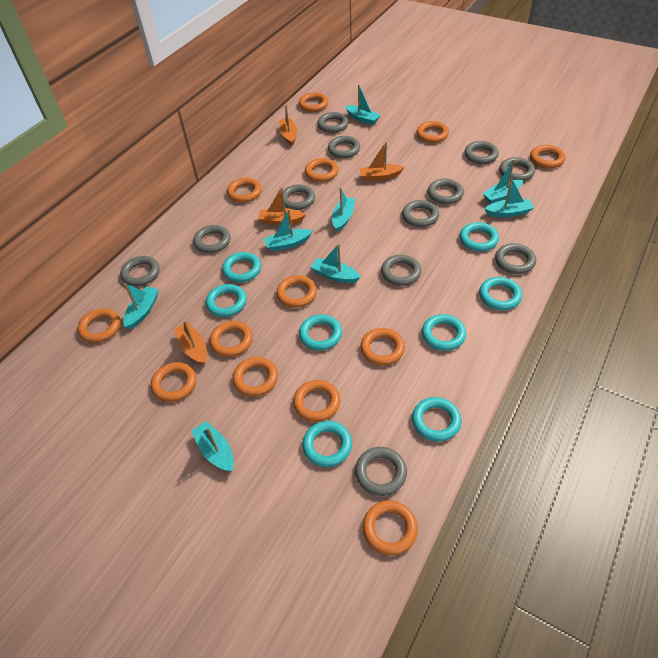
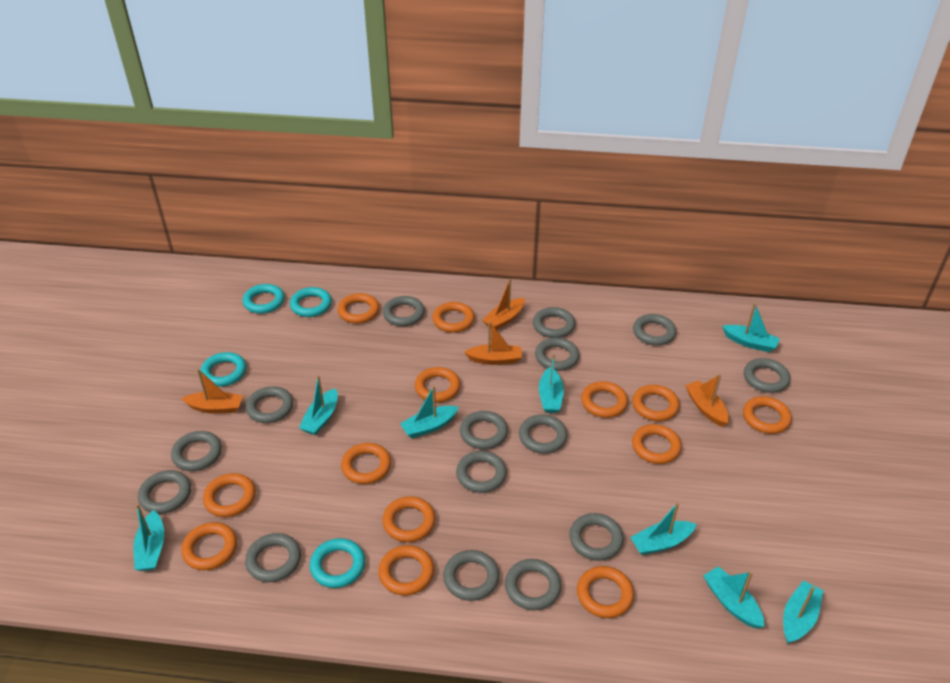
grey ring: 12 -> 15
turquoise ring: 8 -> 4

